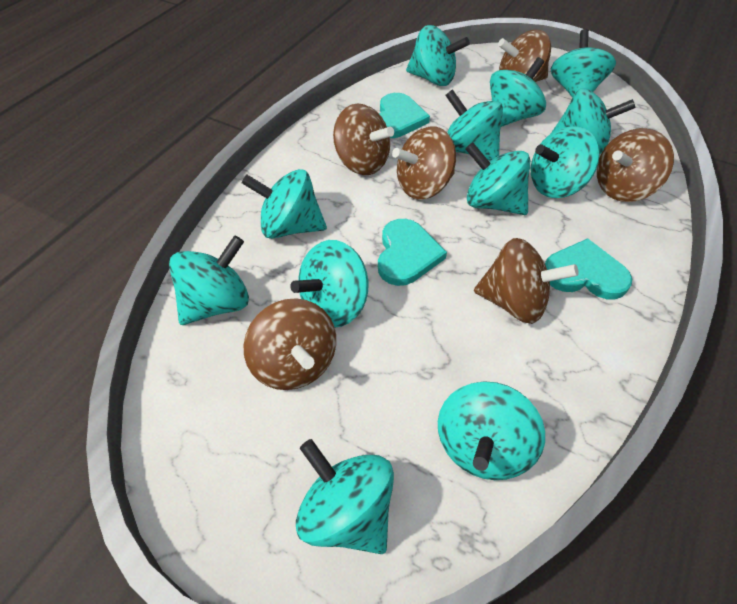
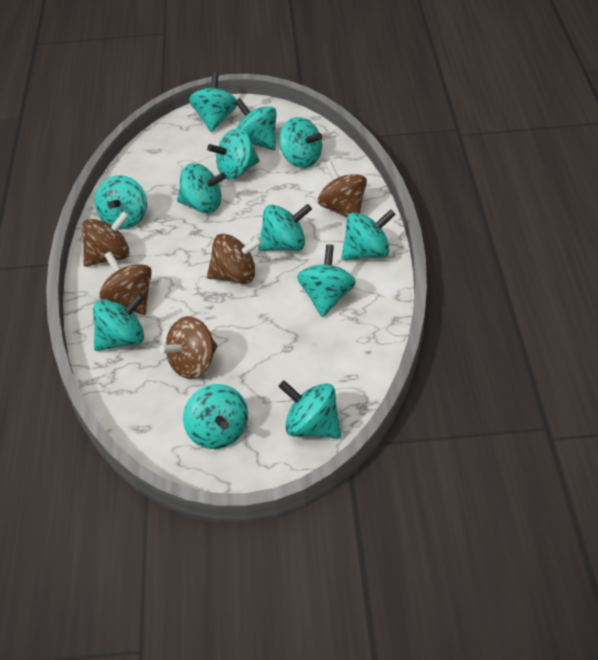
brown spinning top: 6 -> 5
turquoise heart: 3 -> 0

